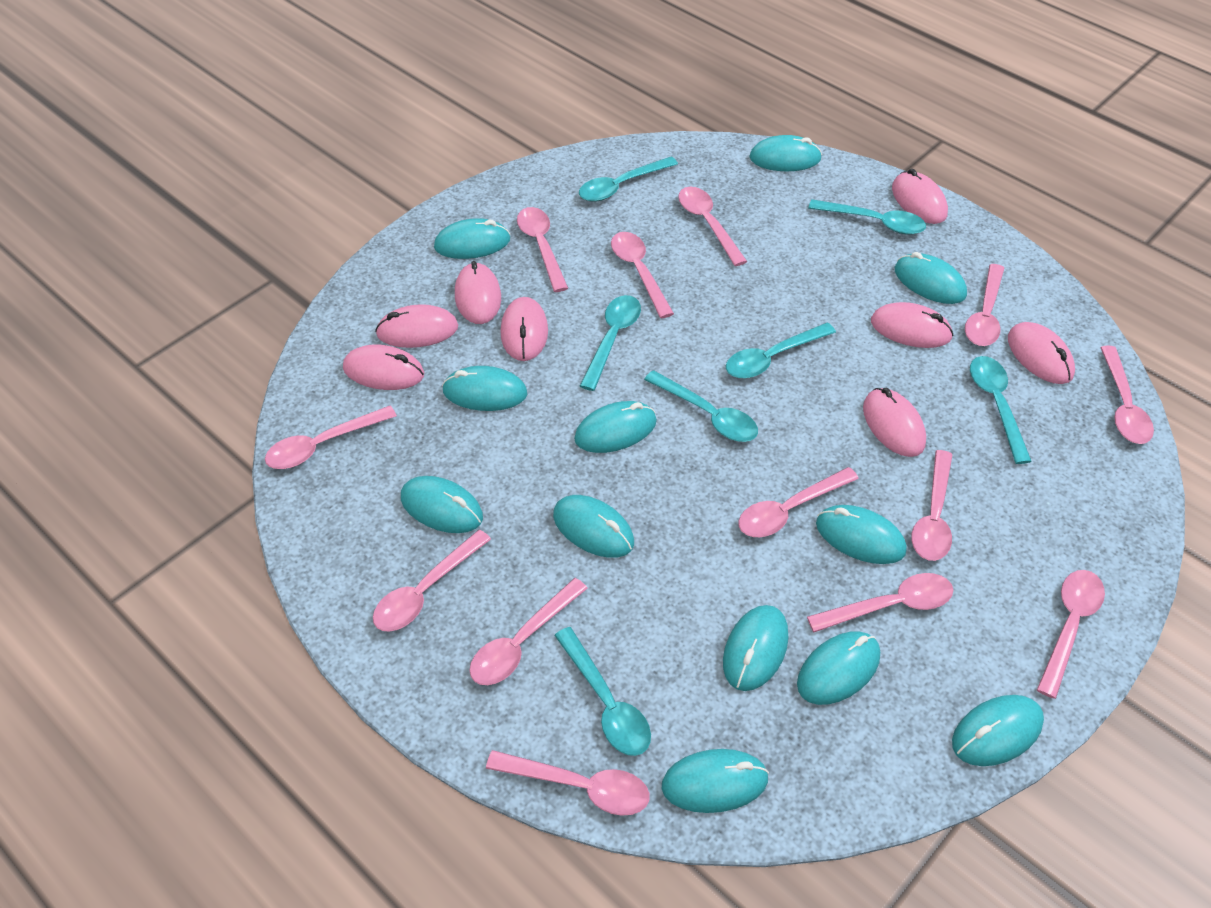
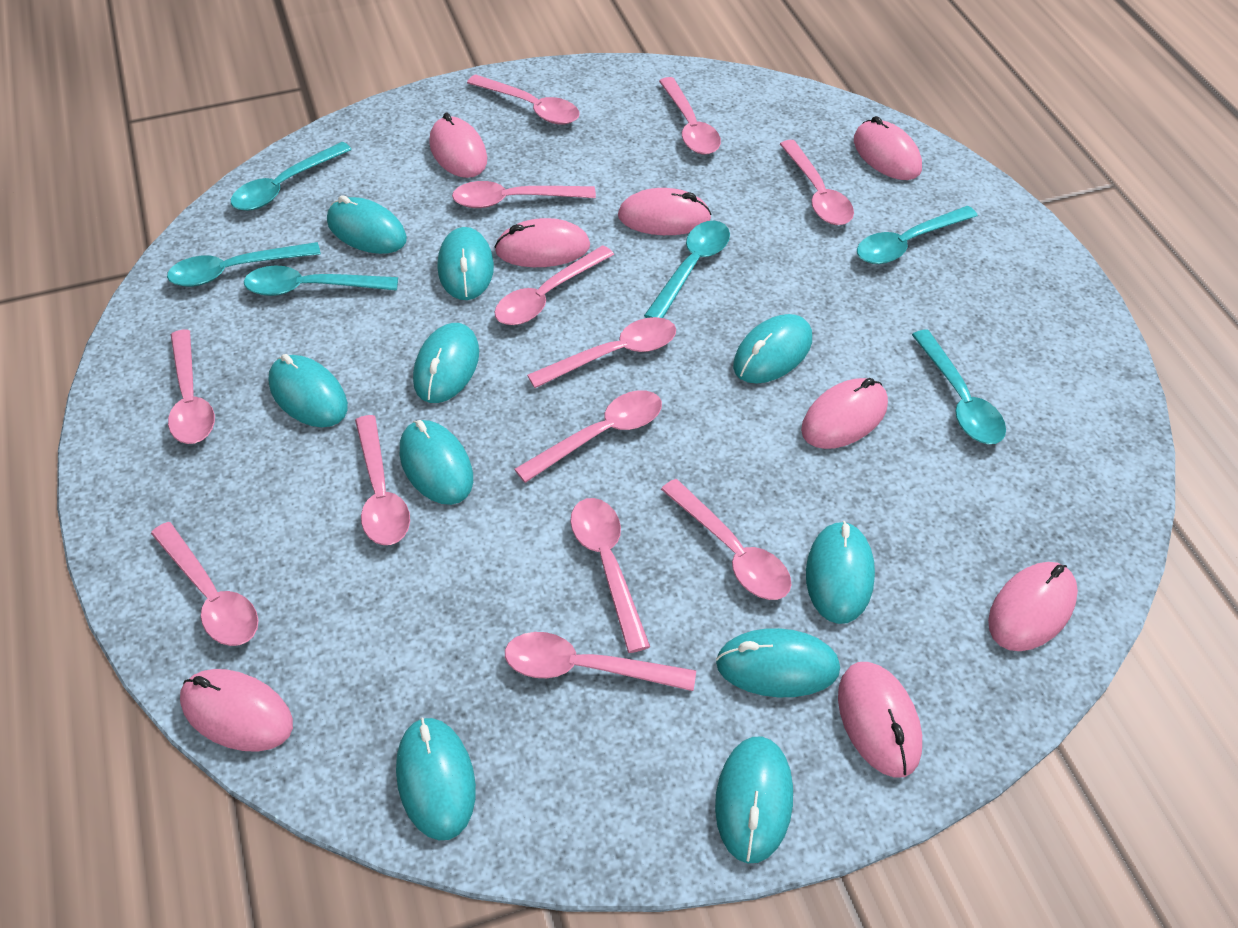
turquoise mouse: 12 -> 10
turquoise spoon: 7 -> 6

